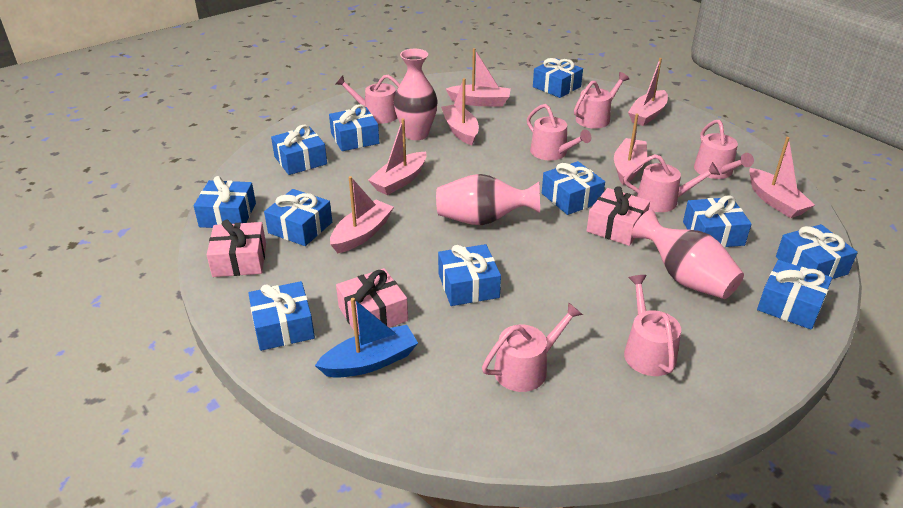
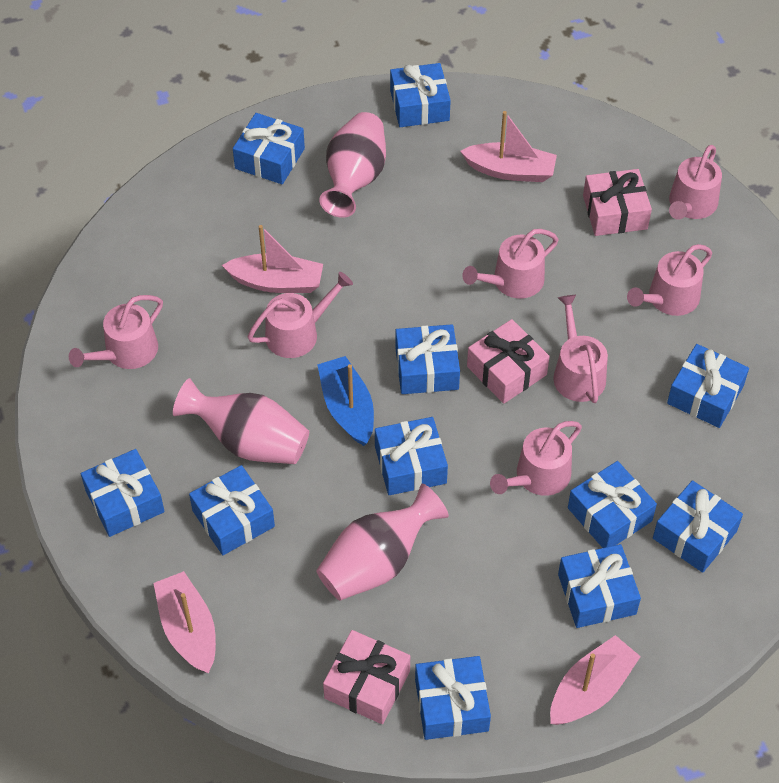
pink boat: 7 -> 4

